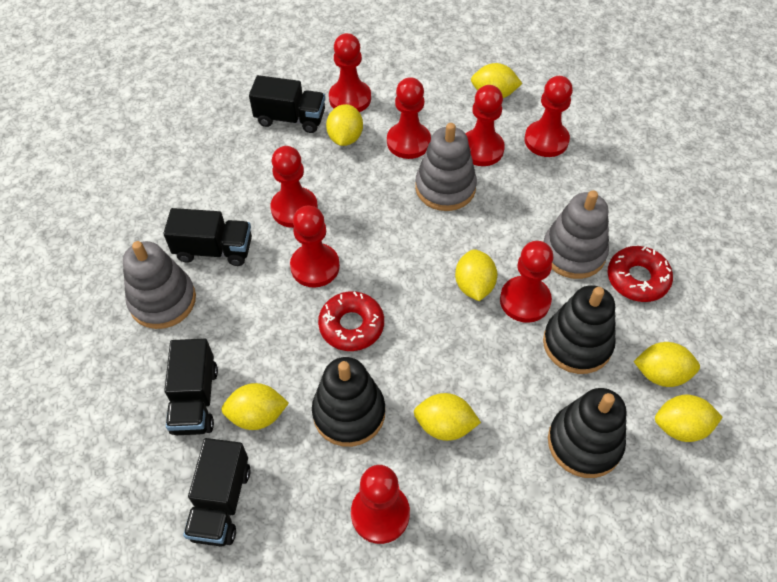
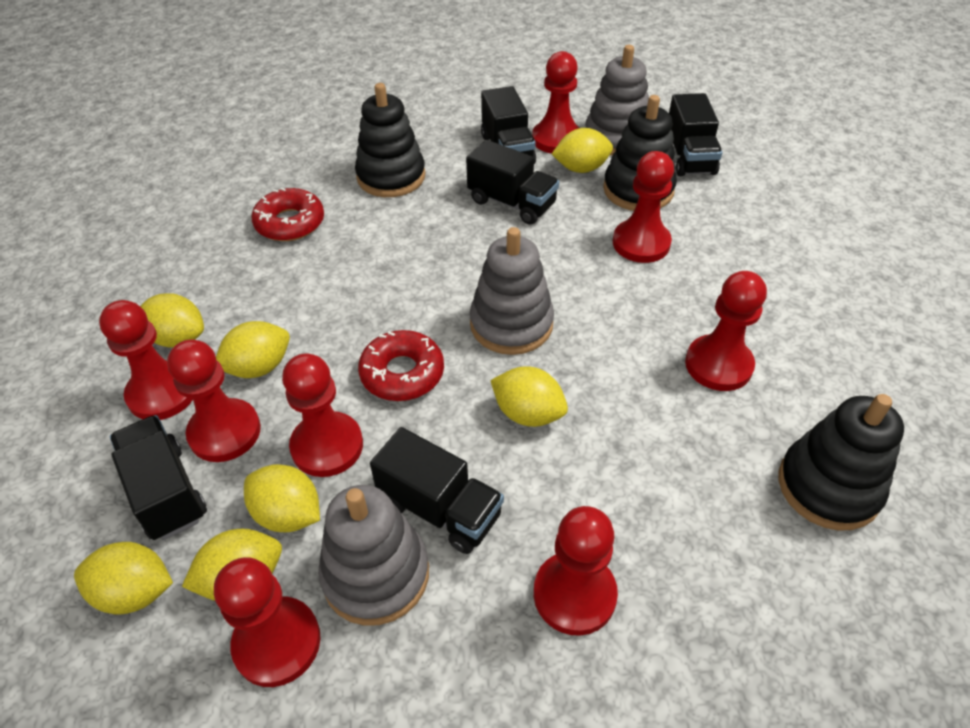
black truck: 4 -> 5

